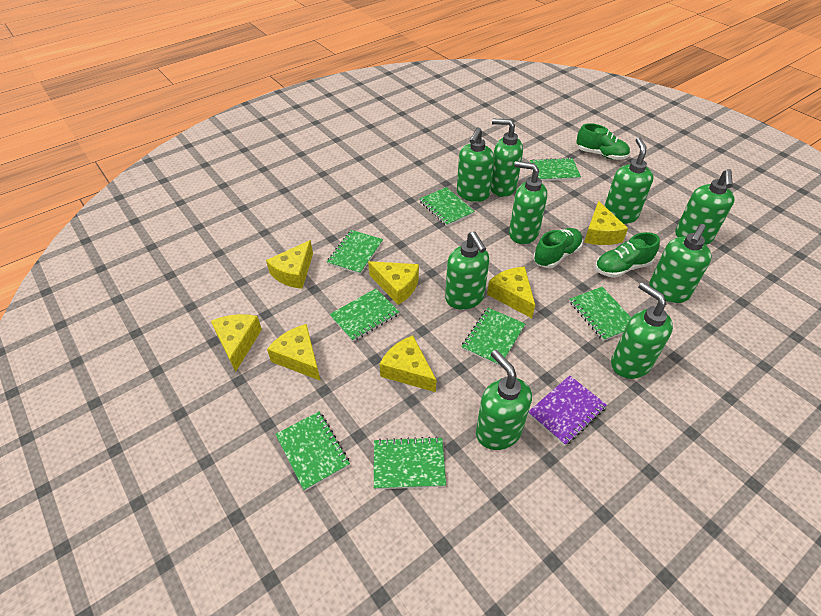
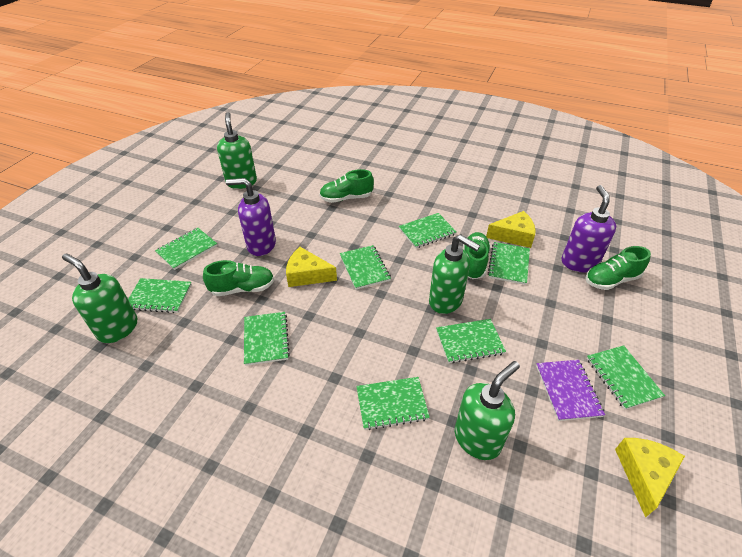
green notebook: 8 -> 9
green shoe: 3 -> 4
green soap dispenser: 9 -> 4
purple soap dispenser: 0 -> 2
yellow cheese: 7 -> 3

